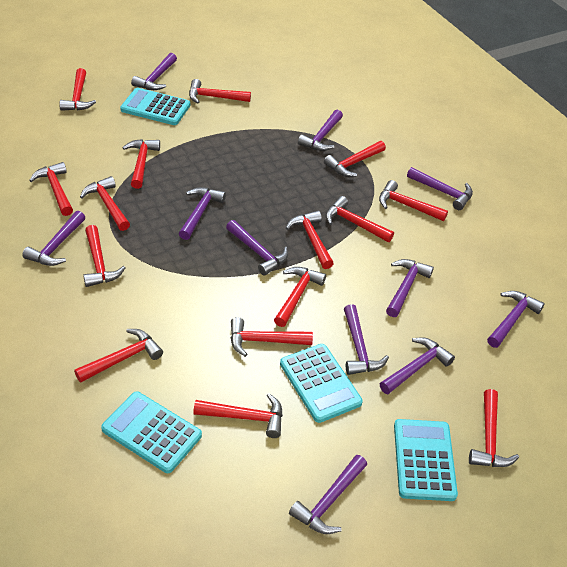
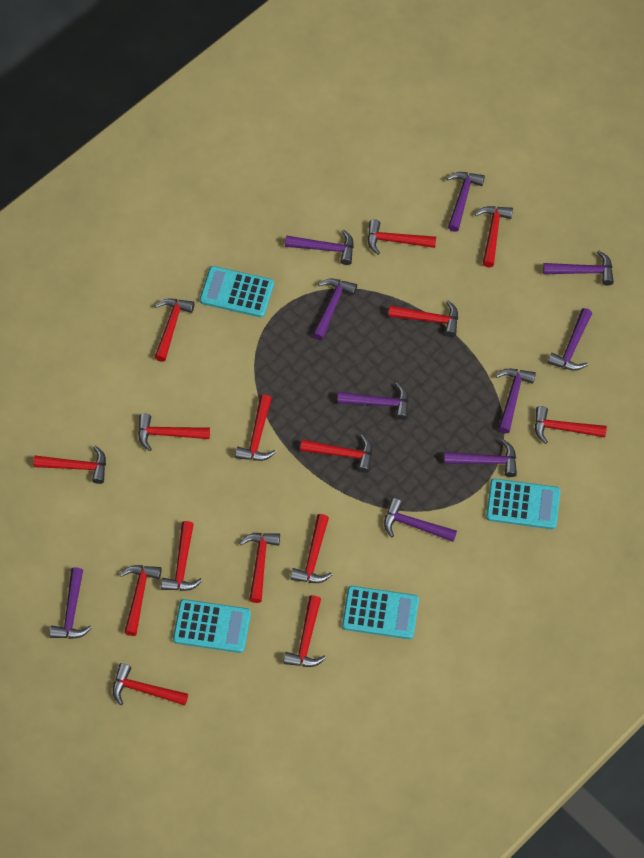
purple hammer: 11 -> 10

